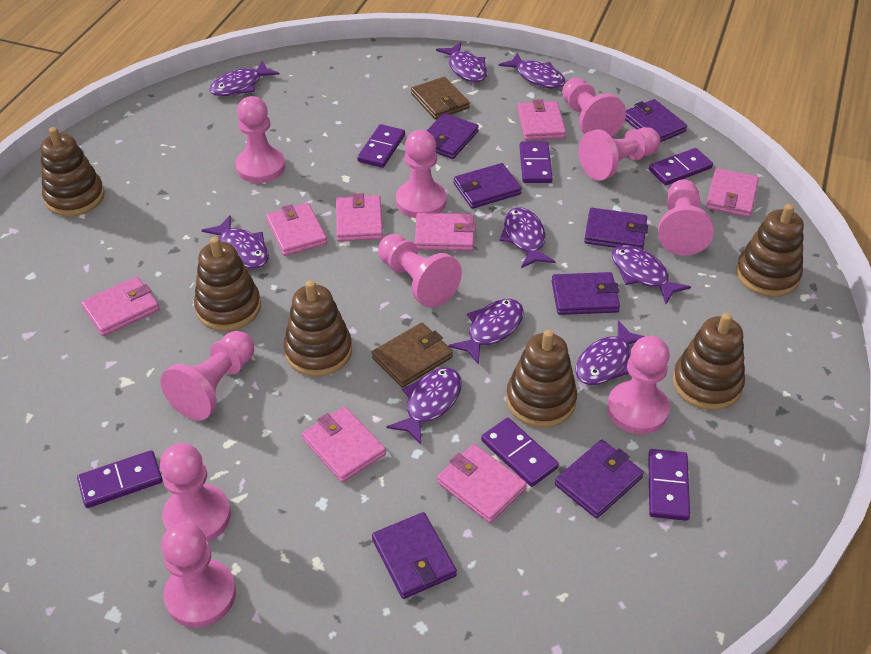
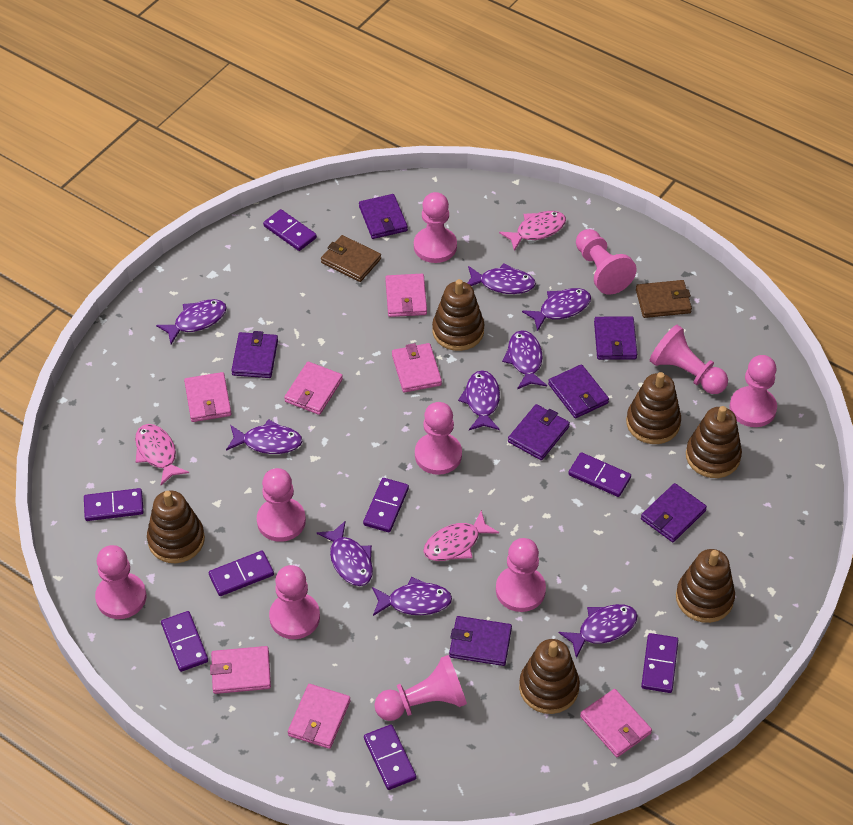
pink fish: 0 -> 3
pink wallet: 8 -> 7
purple domino: 6 -> 8

